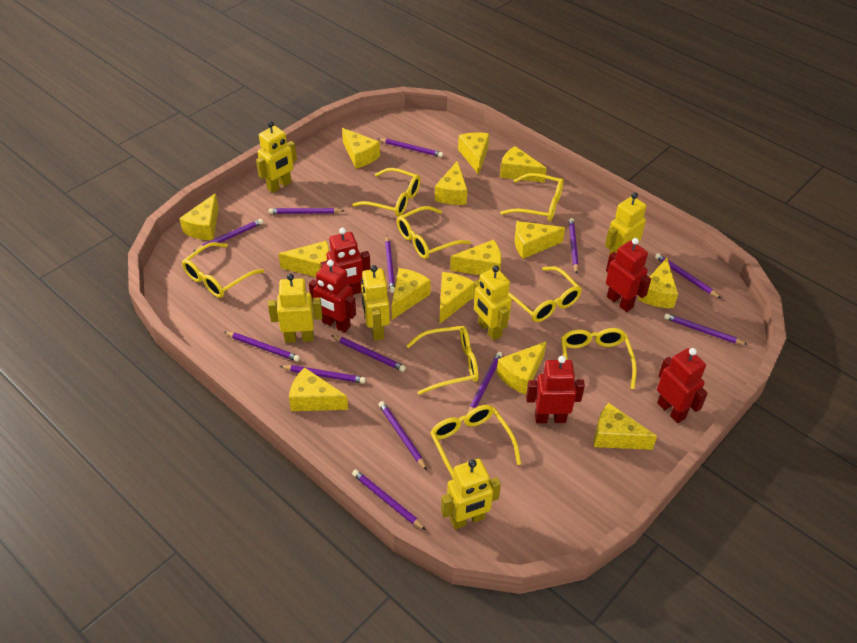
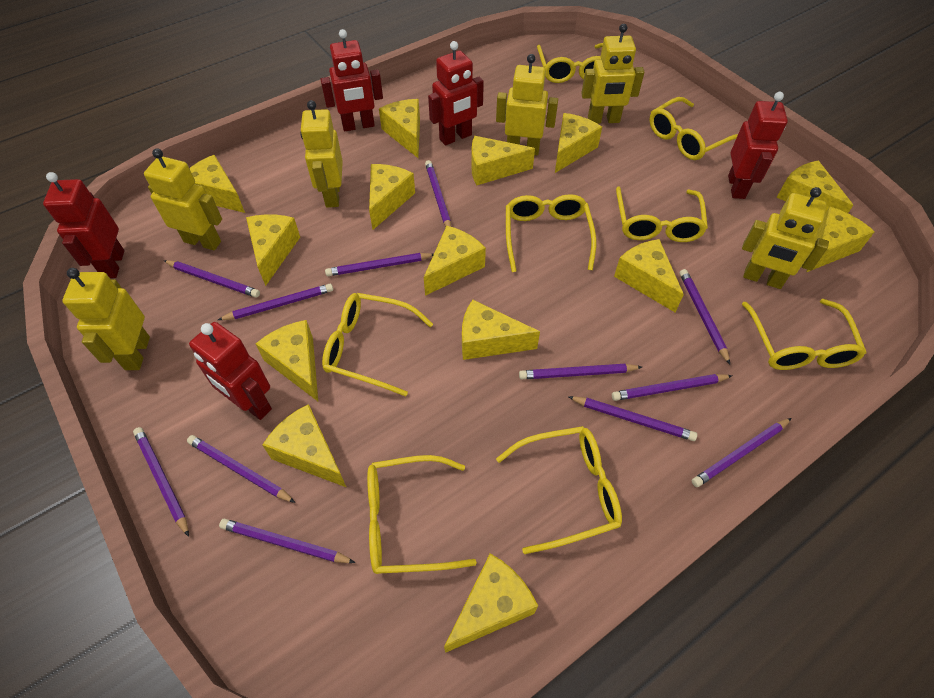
purple pencil: 13 -> 12

